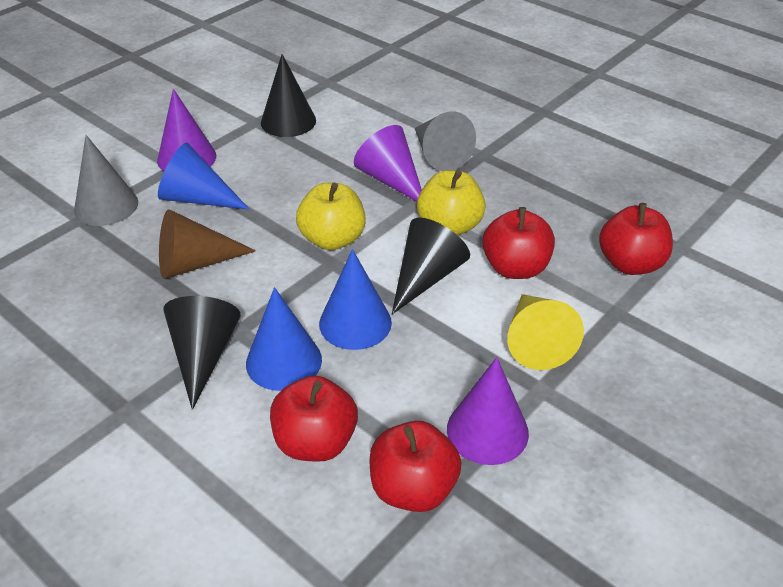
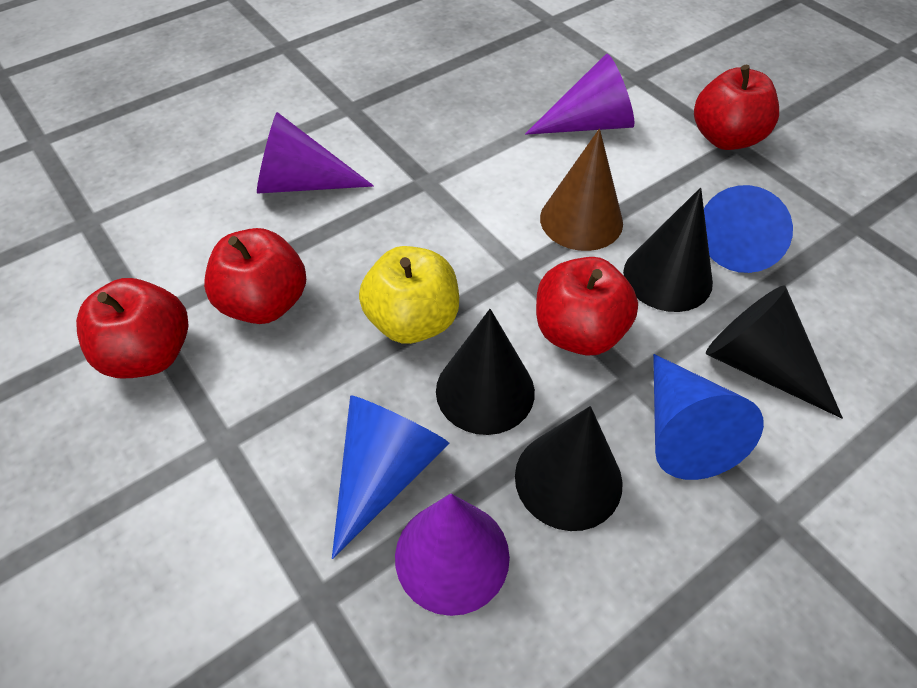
black cone: 3 -> 4
grey cone: 2 -> 0
yellow apple: 2 -> 1
yellow cone: 1 -> 0

